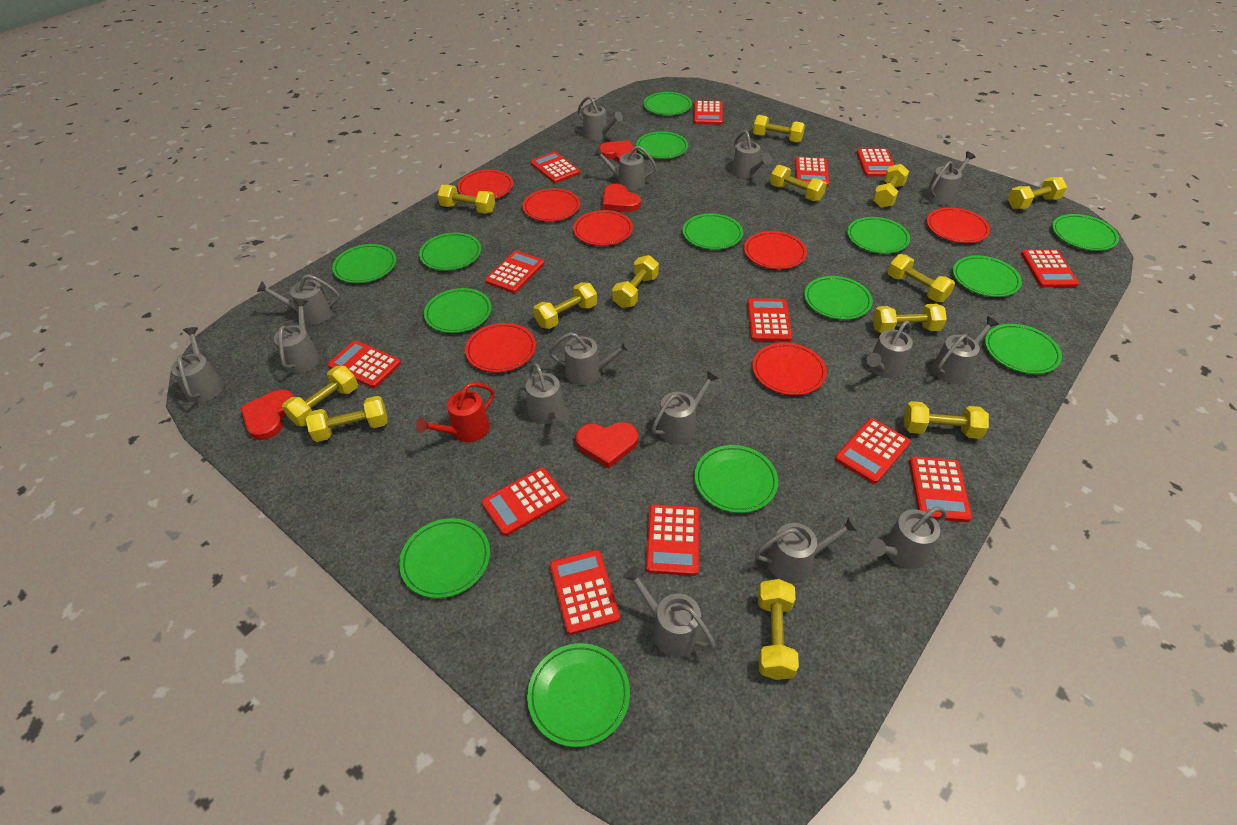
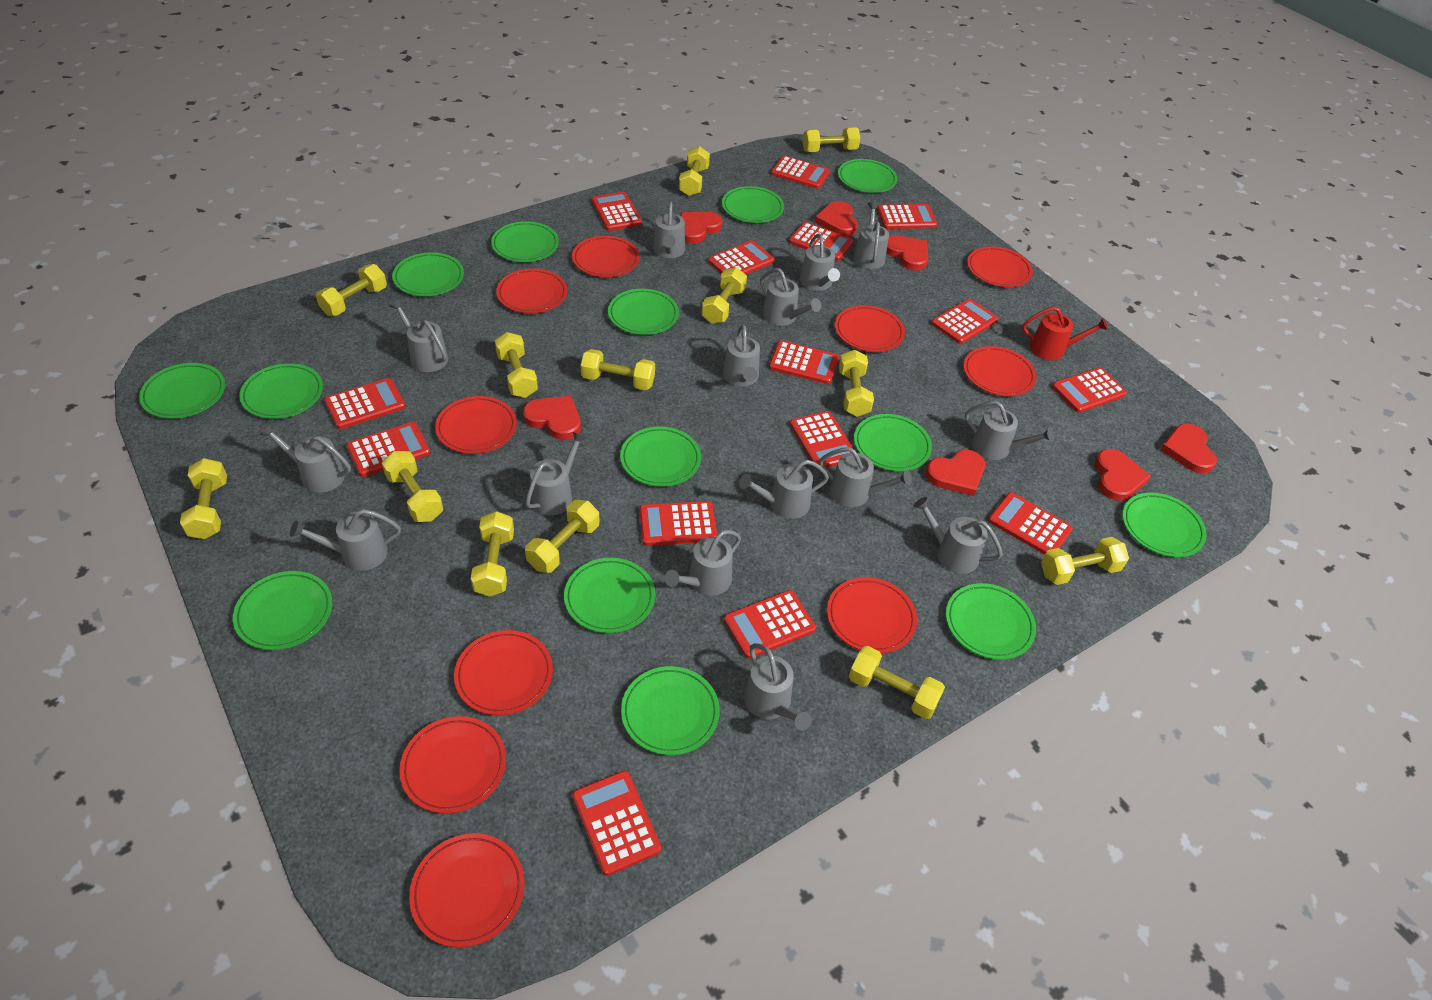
red calculator: 13 -> 15
red heart: 4 -> 7
red plate: 7 -> 10

